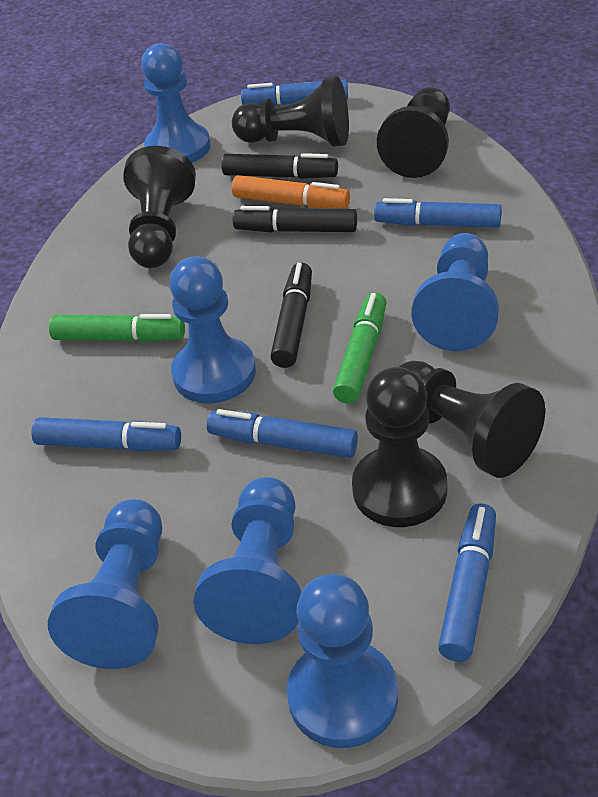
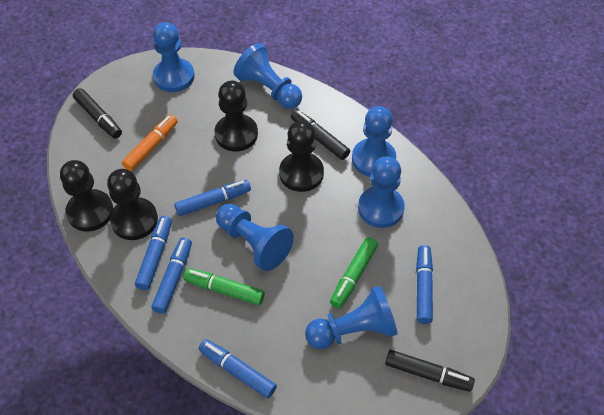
black pawn: 5 -> 4

